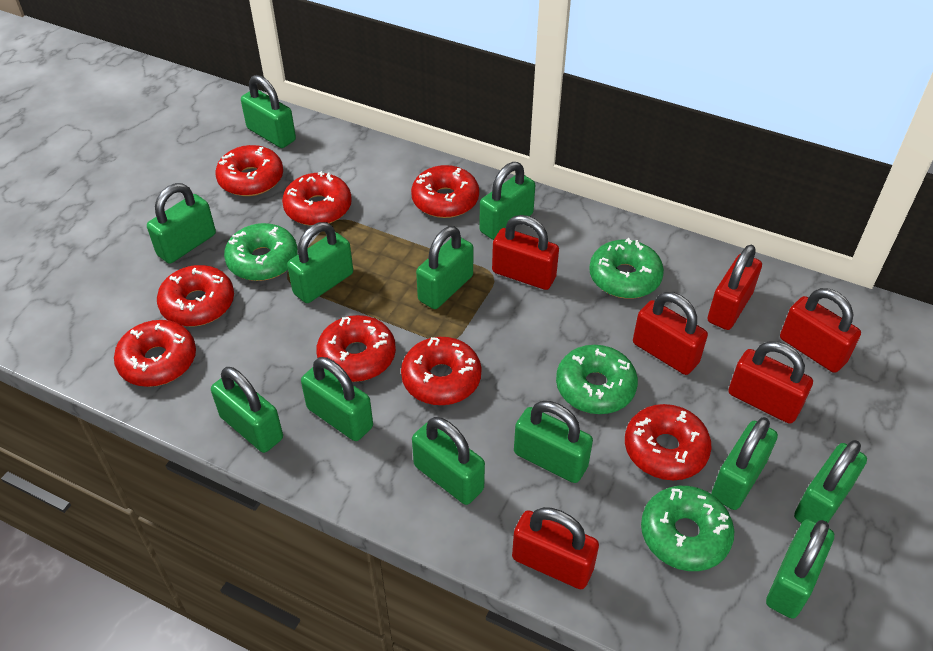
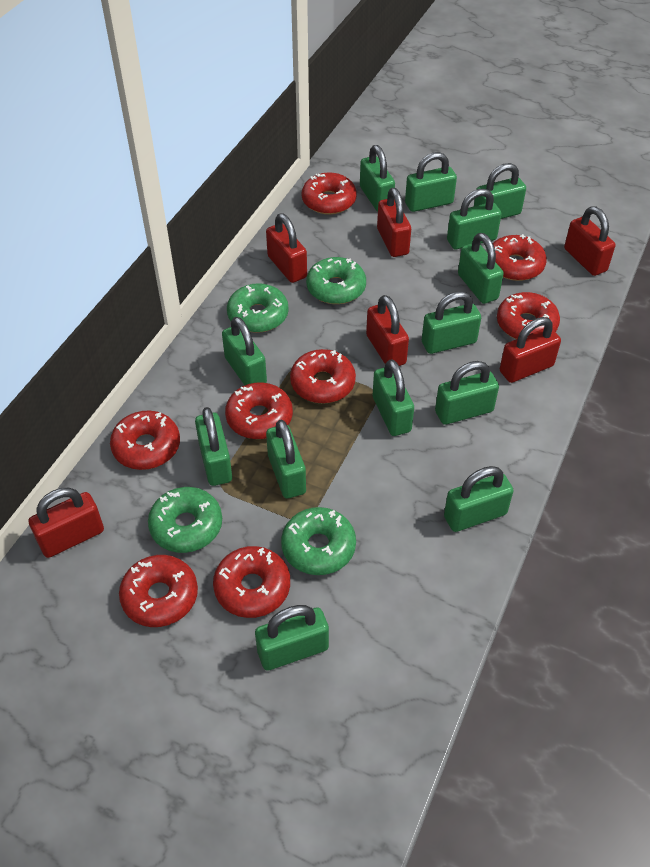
green padlock: 12 -> 13

